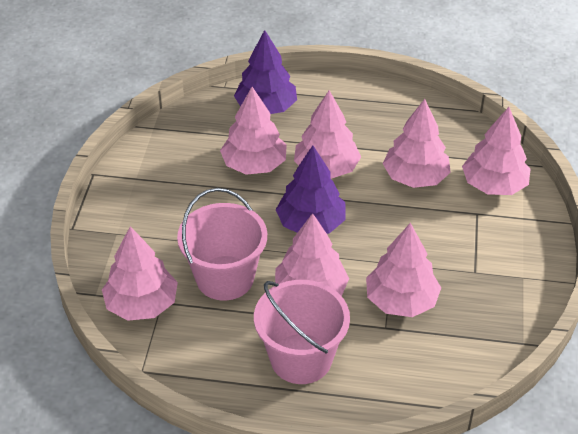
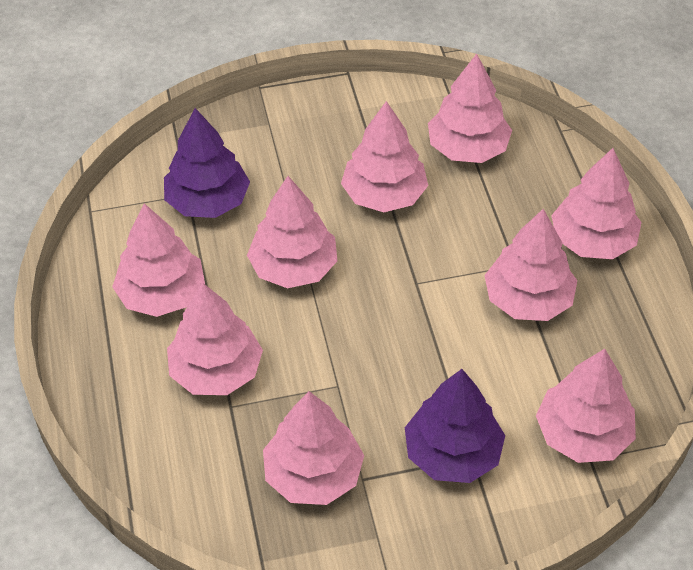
pink bucket: 2 -> 0
pink tree: 7 -> 9

